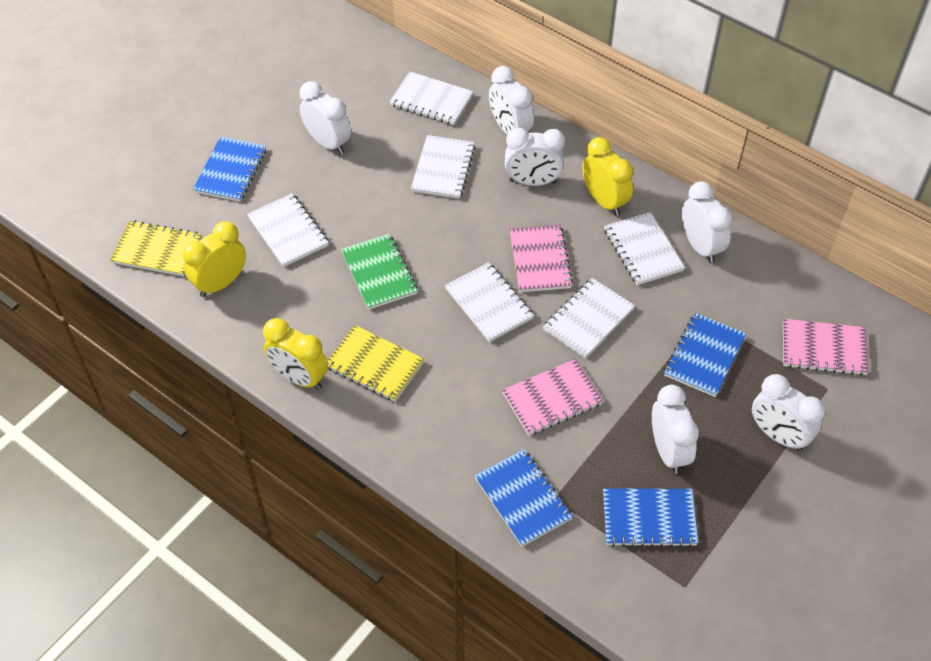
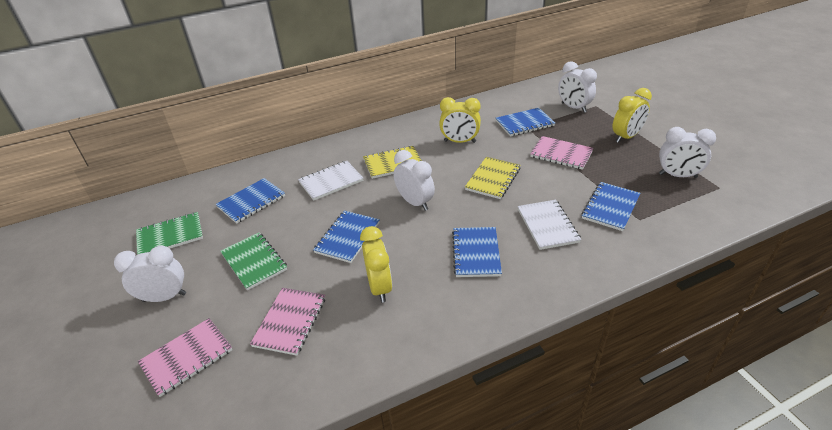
blue notebook: 4 -> 5
green notebook: 1 -> 2
white clock: 6 -> 4
white notebook: 6 -> 2

